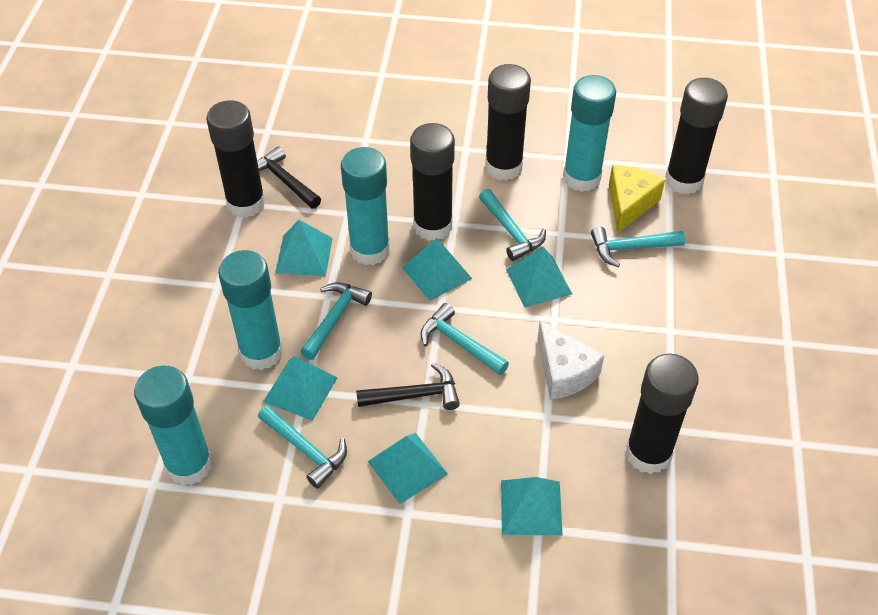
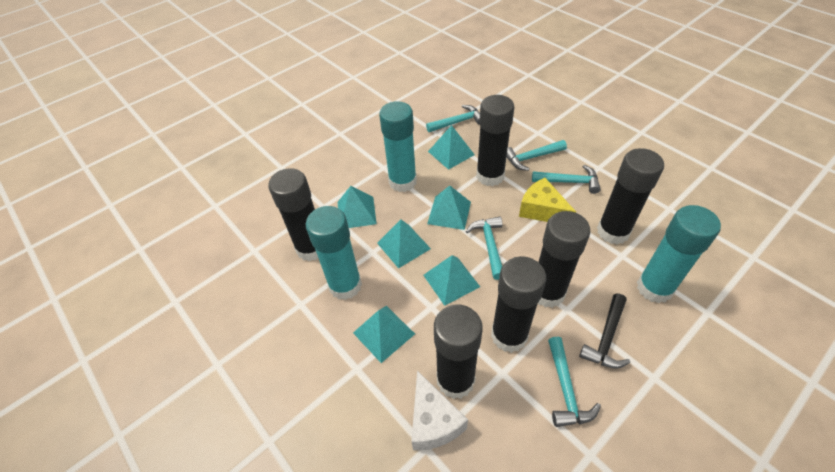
black glue stick: 5 -> 6
black hammer: 2 -> 1
turquoise glue stick: 4 -> 3

